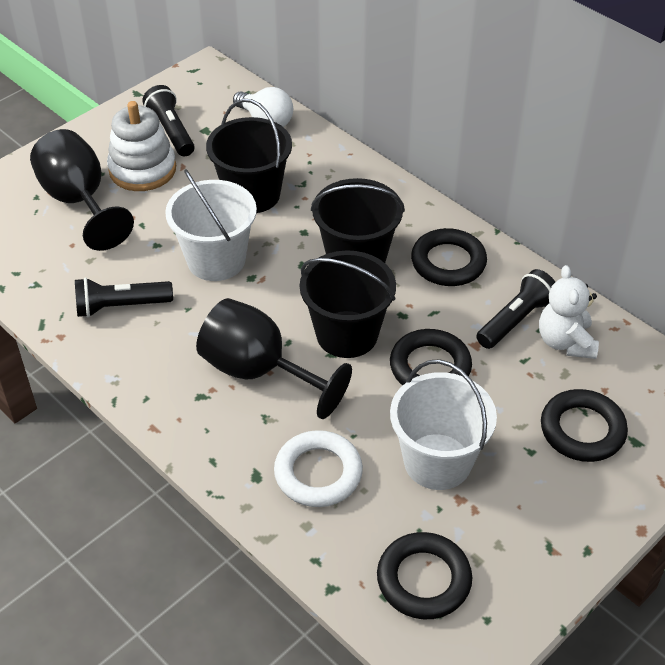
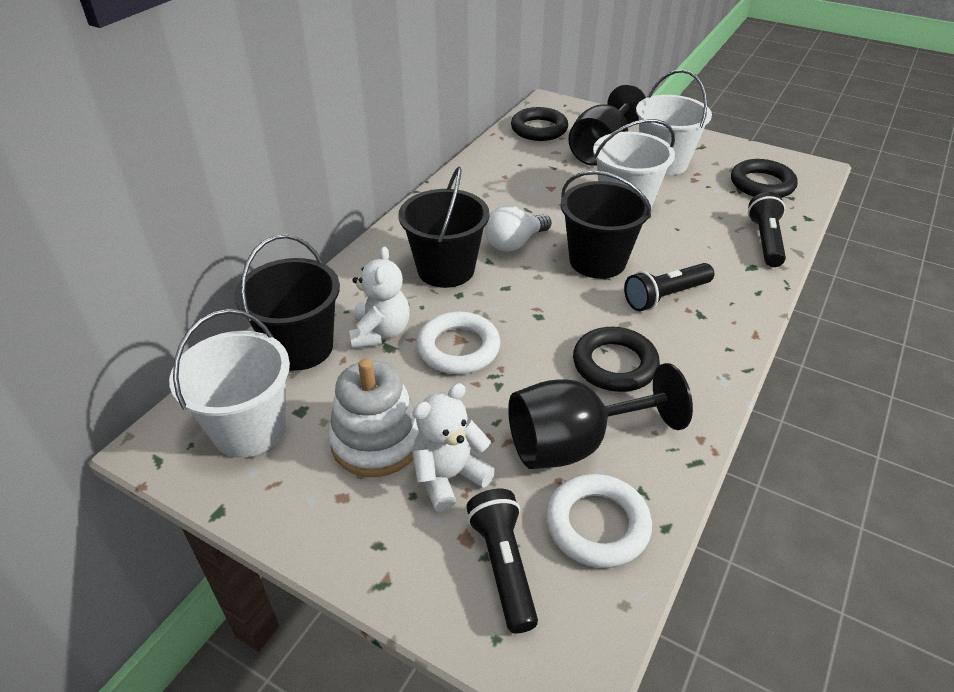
black ring: 4 -> 3
white bucket: 2 -> 3
white ring: 1 -> 2
white teddy bear: 1 -> 2

